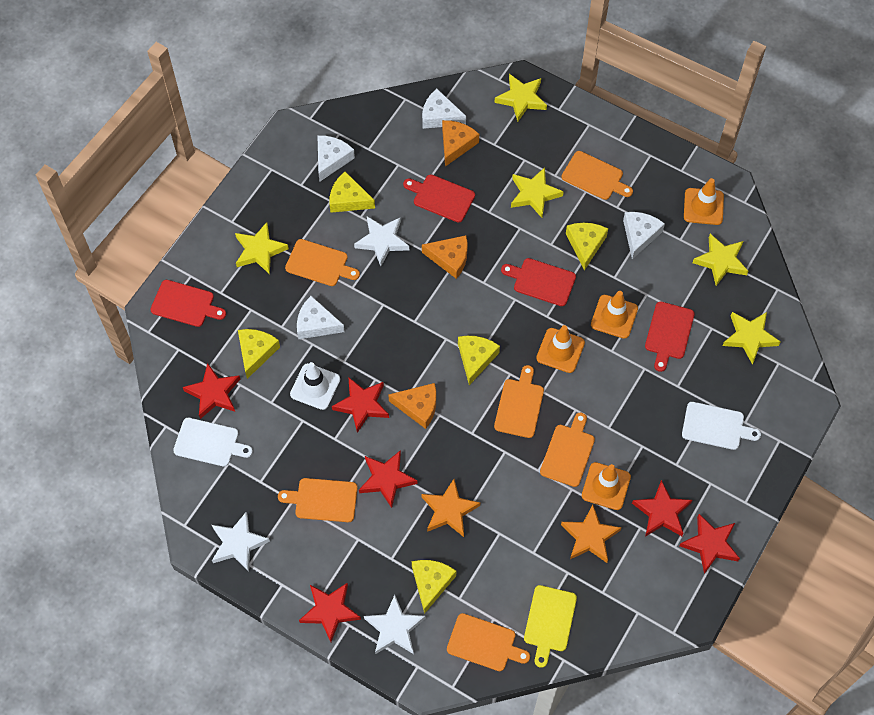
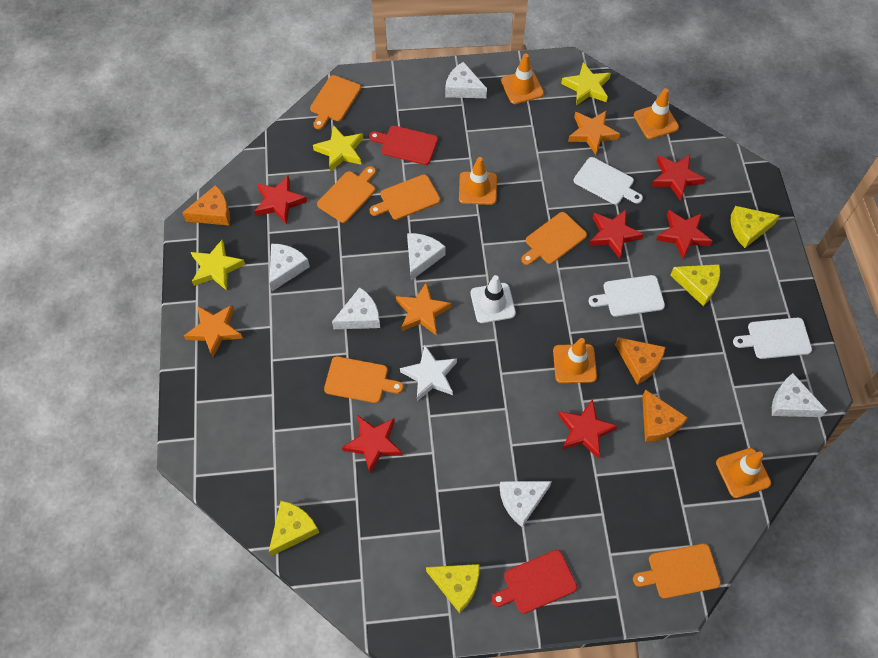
orange star: 2 -> 3
orange traffic cone: 4 -> 5
red cutting board: 4 -> 2
white cheese: 4 -> 6
white cutting board: 2 -> 3
white star: 3 -> 1
yellow cheese: 5 -> 4
yellow cutting board: 1 -> 0
yellow star: 5 -> 3

